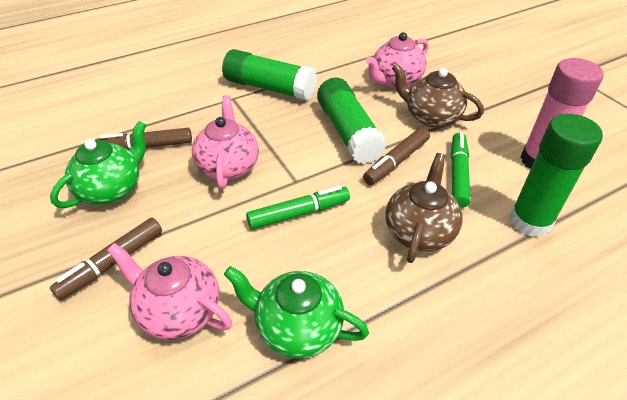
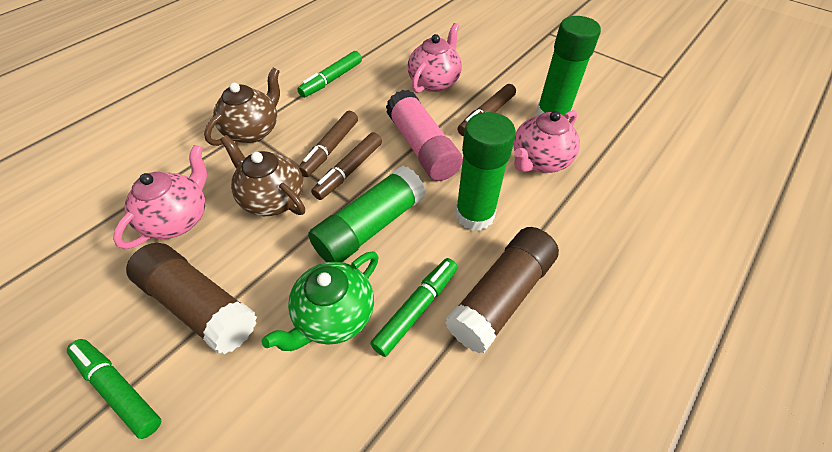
brown glue stick: 0 -> 2
green marker: 2 -> 3
green teapot: 2 -> 1

